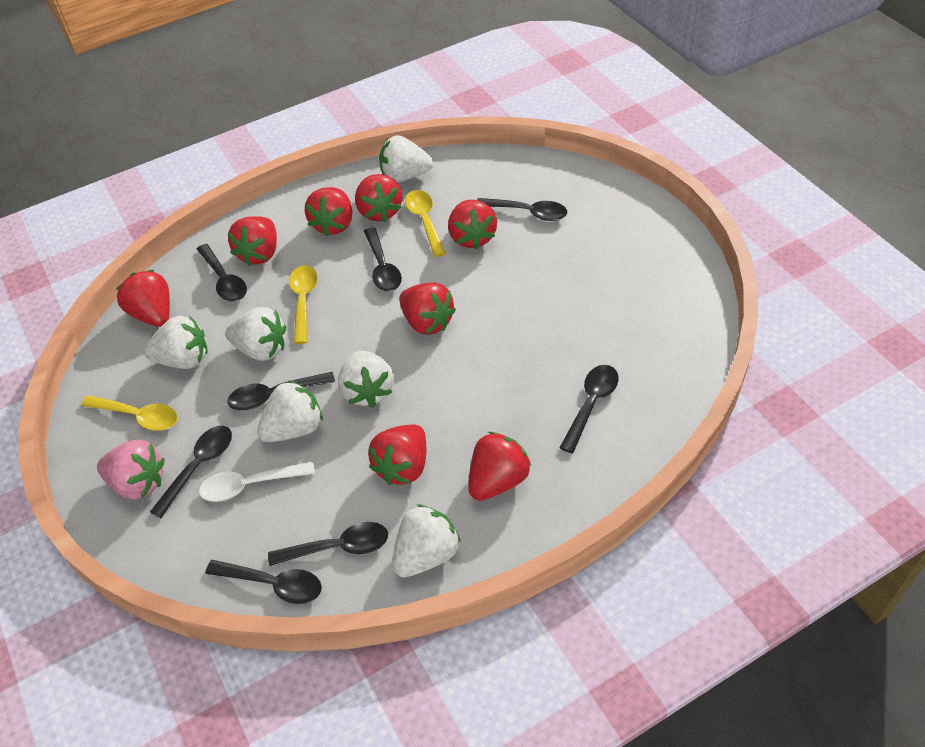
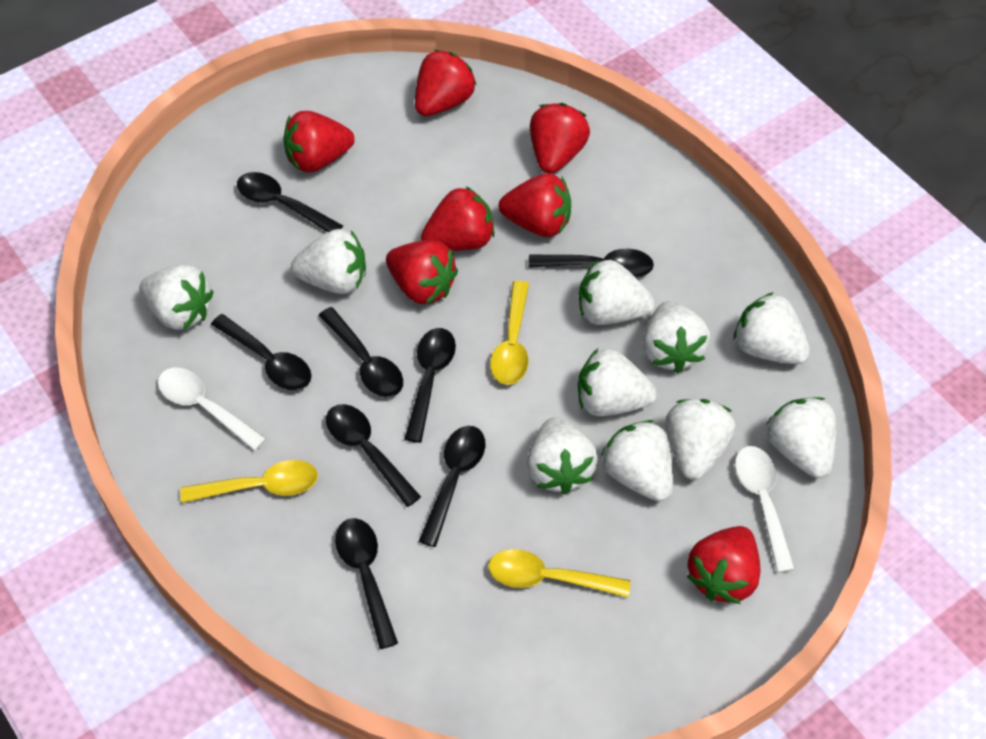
pink strawberry: 1 -> 0
red strawberry: 8 -> 7
white spoon: 1 -> 2
white strawberry: 6 -> 10

